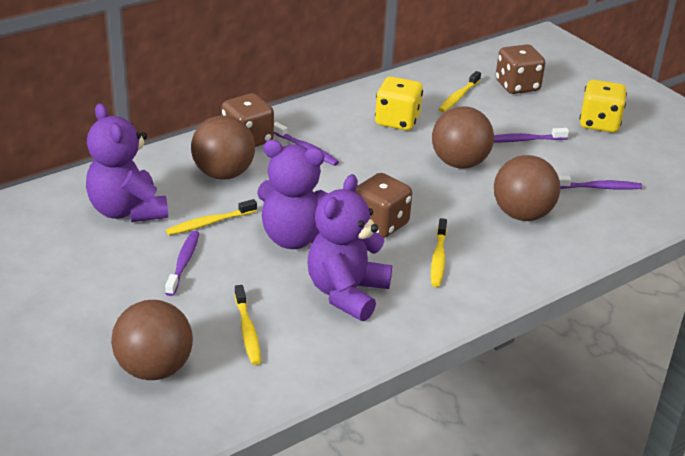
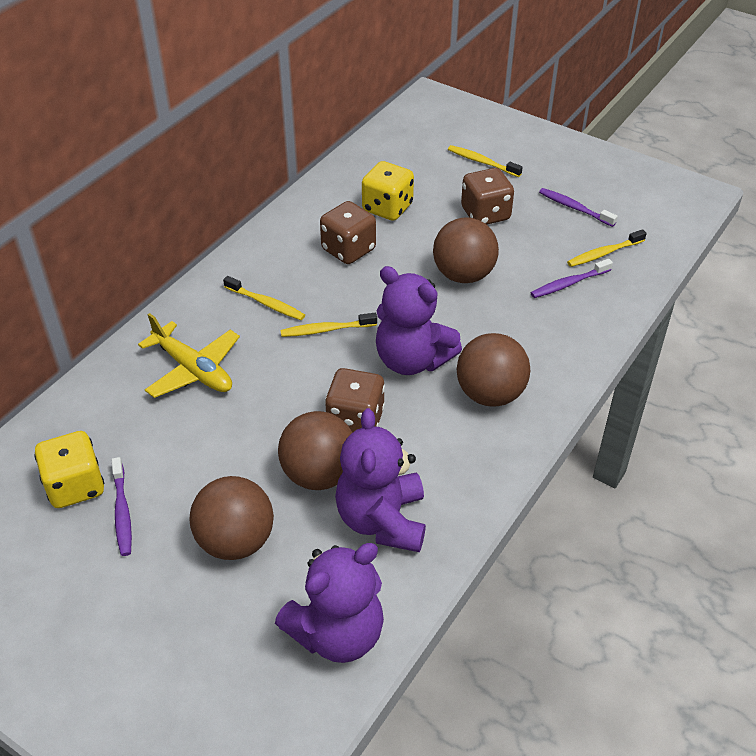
purple toothbrush: 4 -> 3
yellow plane: 0 -> 1

